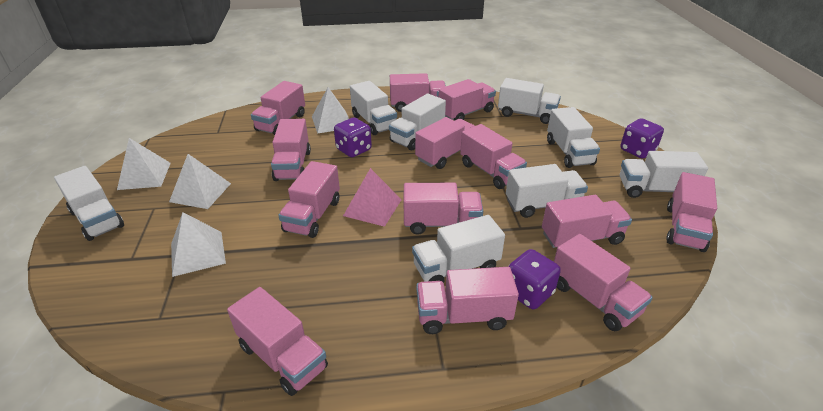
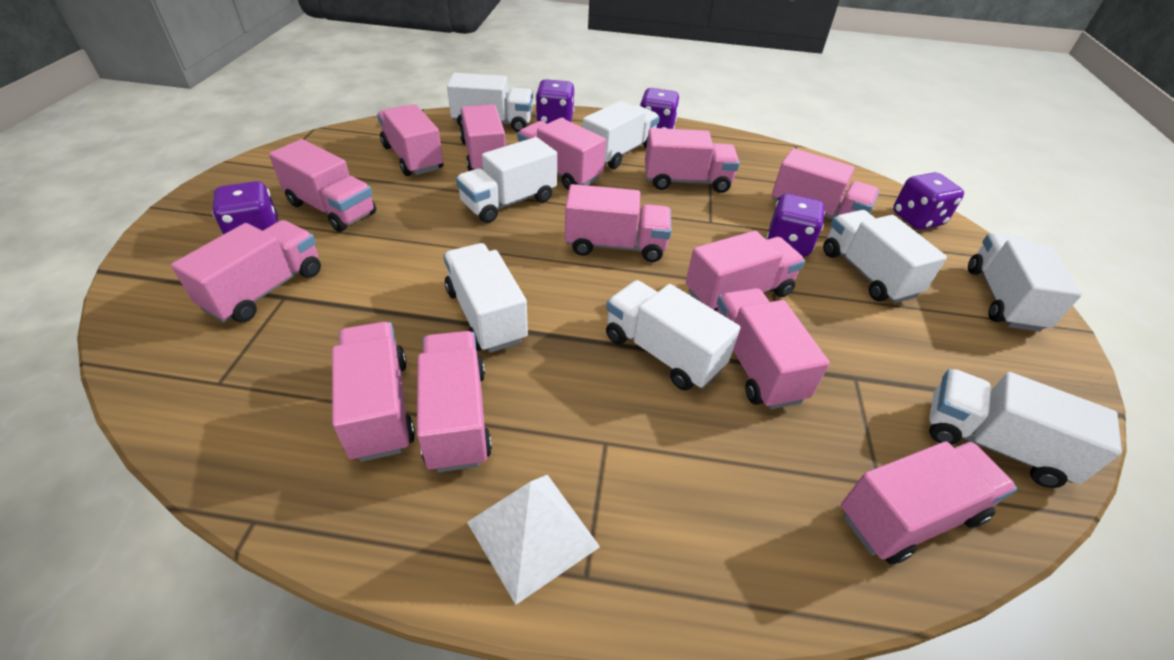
pink pyramid: 1 -> 0
purple dice: 3 -> 5
white pyramid: 4 -> 1

